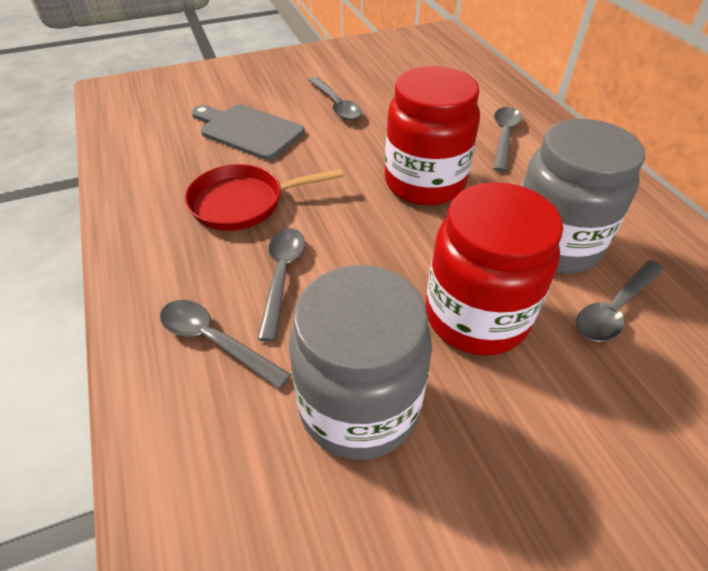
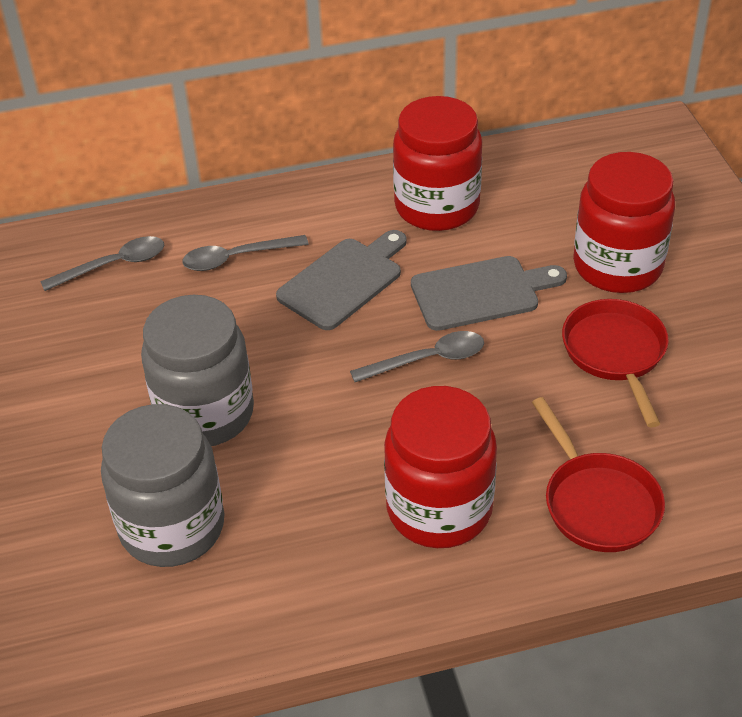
grey cutting board: 1 -> 2
grey spoon: 5 -> 3
red jar: 2 -> 3
red pan: 1 -> 2

